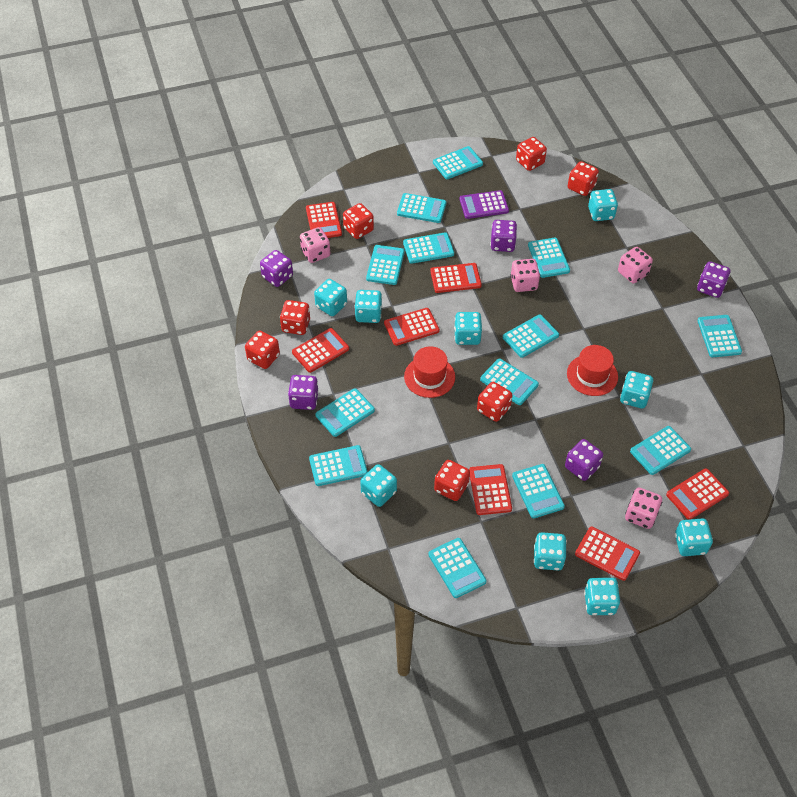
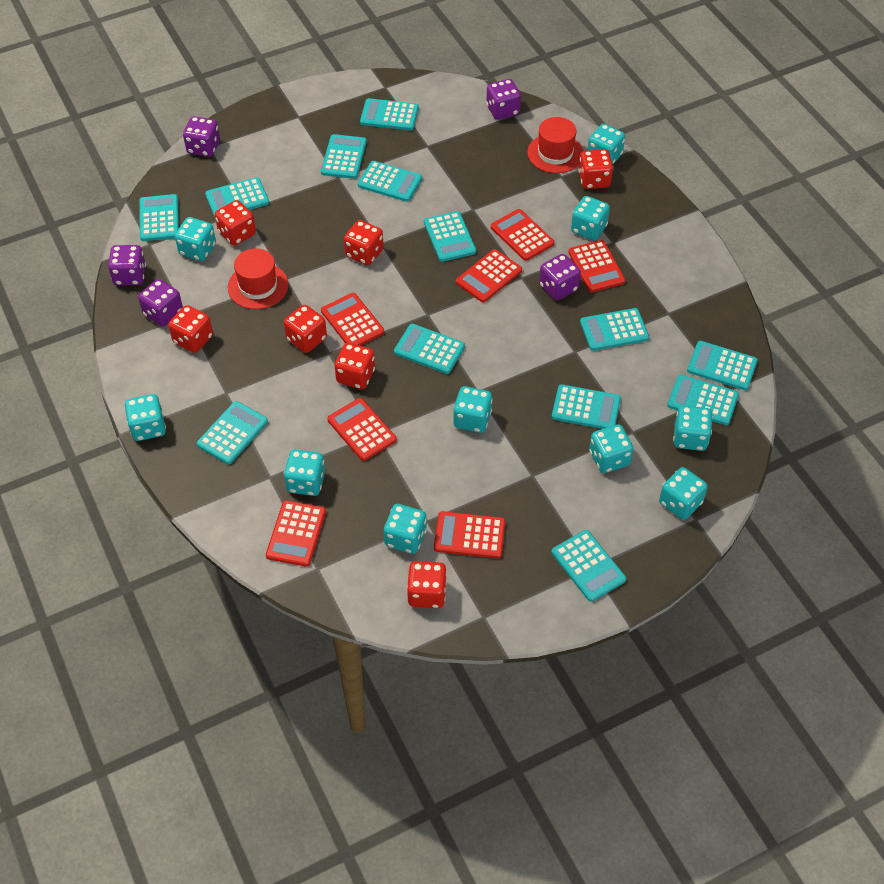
pink dice: 4 -> 0
purple calculator: 1 -> 0
turquoise dice: 9 -> 10

